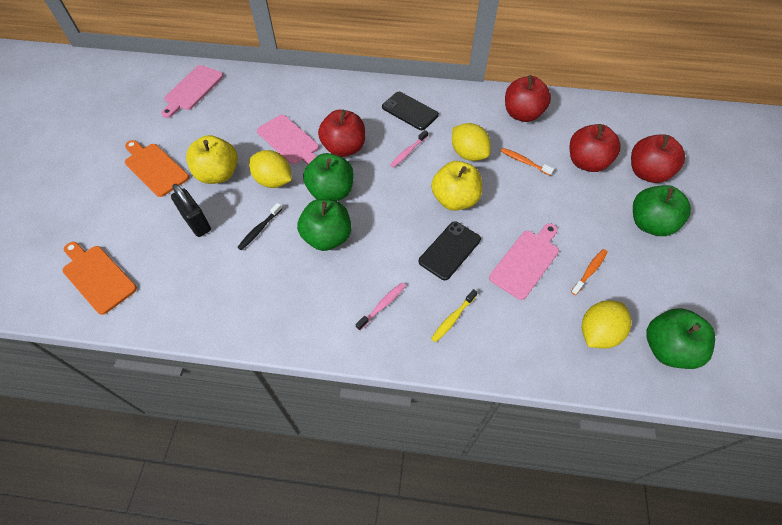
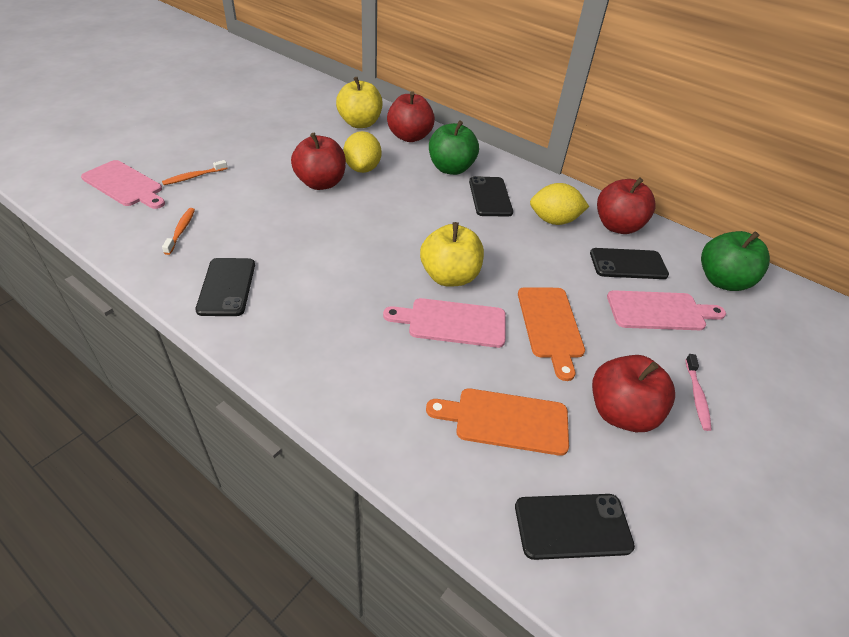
black padlock: 1 -> 0
black phone: 2 -> 4
black toothbrush: 1 -> 0
green apple: 4 -> 2
pink toothbrush: 2 -> 1
yellow lemon: 3 -> 2
yellow toothbrush: 1 -> 0

